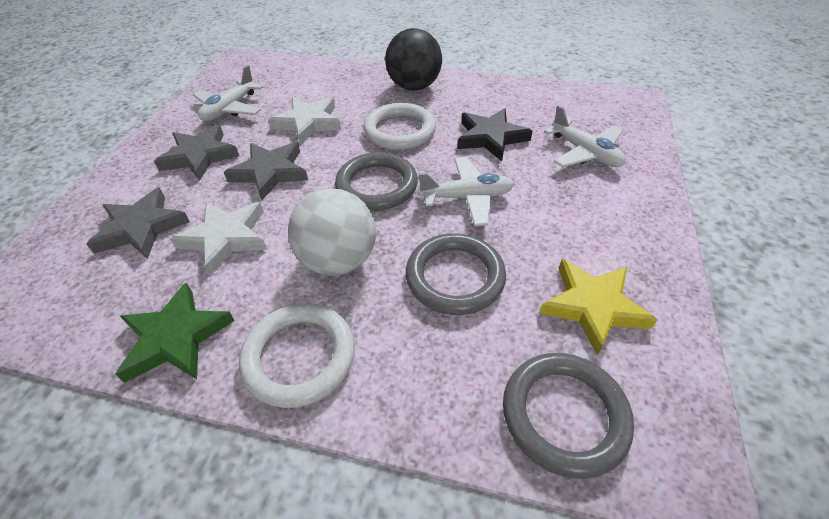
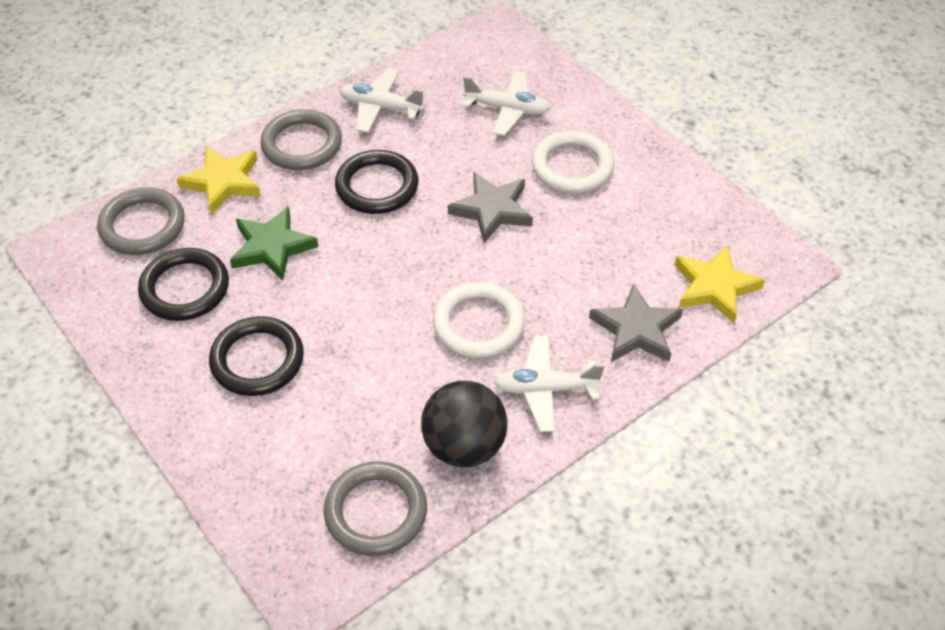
black ring: 0 -> 3
black star: 1 -> 0
grey star: 3 -> 2
white ball: 1 -> 0
white star: 2 -> 0
yellow star: 1 -> 2

